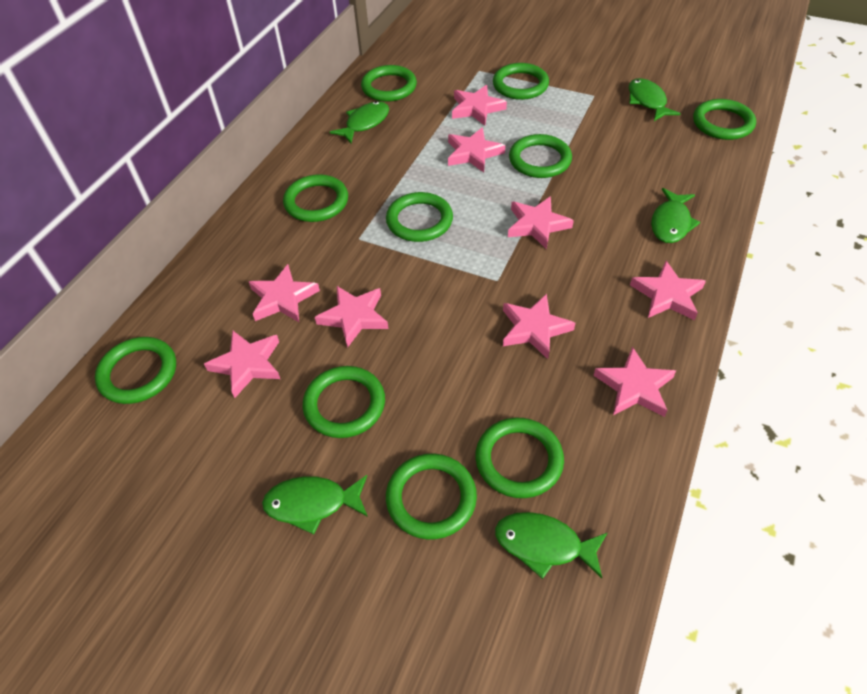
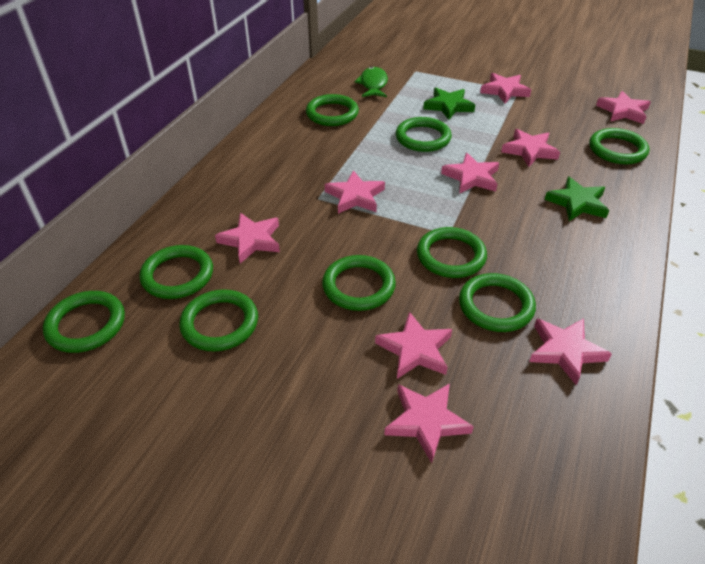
green fish: 5 -> 1
green ring: 10 -> 9
green star: 0 -> 2

